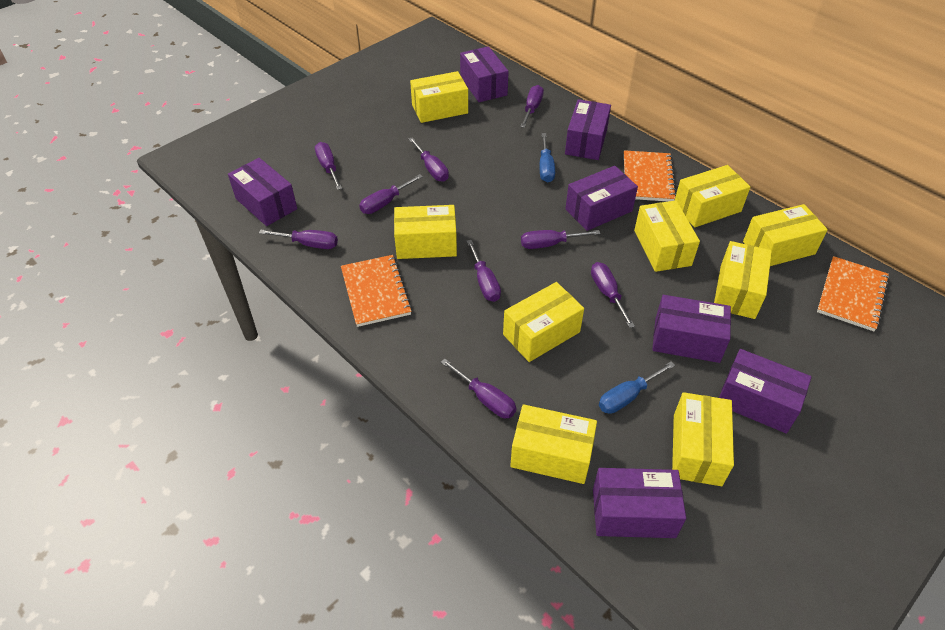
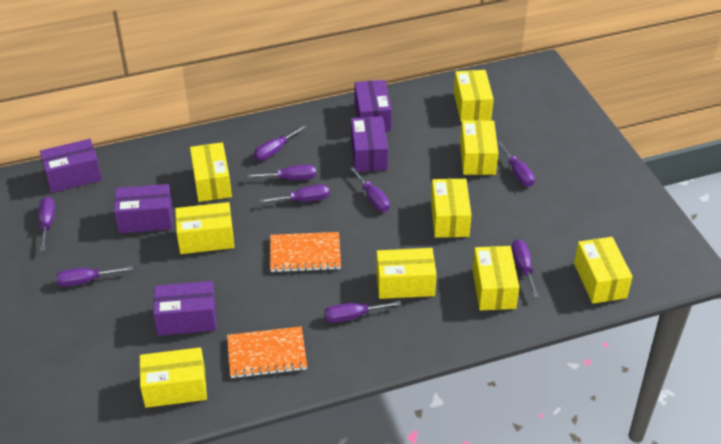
blue screwdriver: 2 -> 0
orange notebook: 3 -> 2
purple box: 7 -> 5

